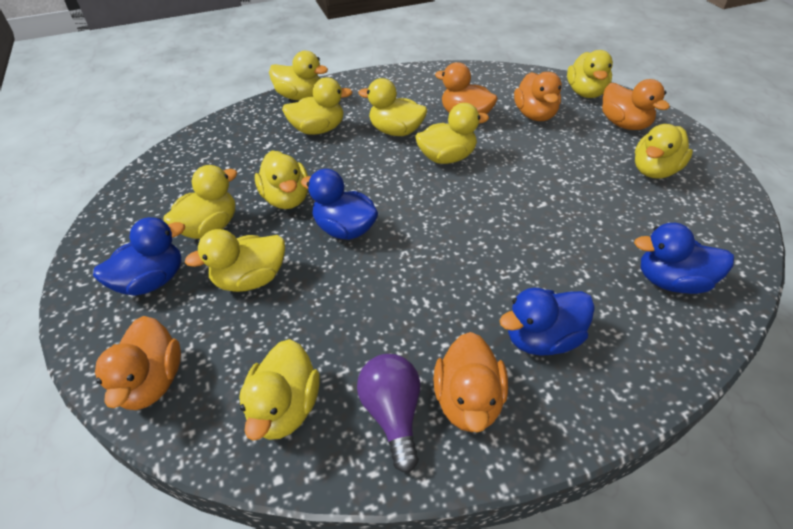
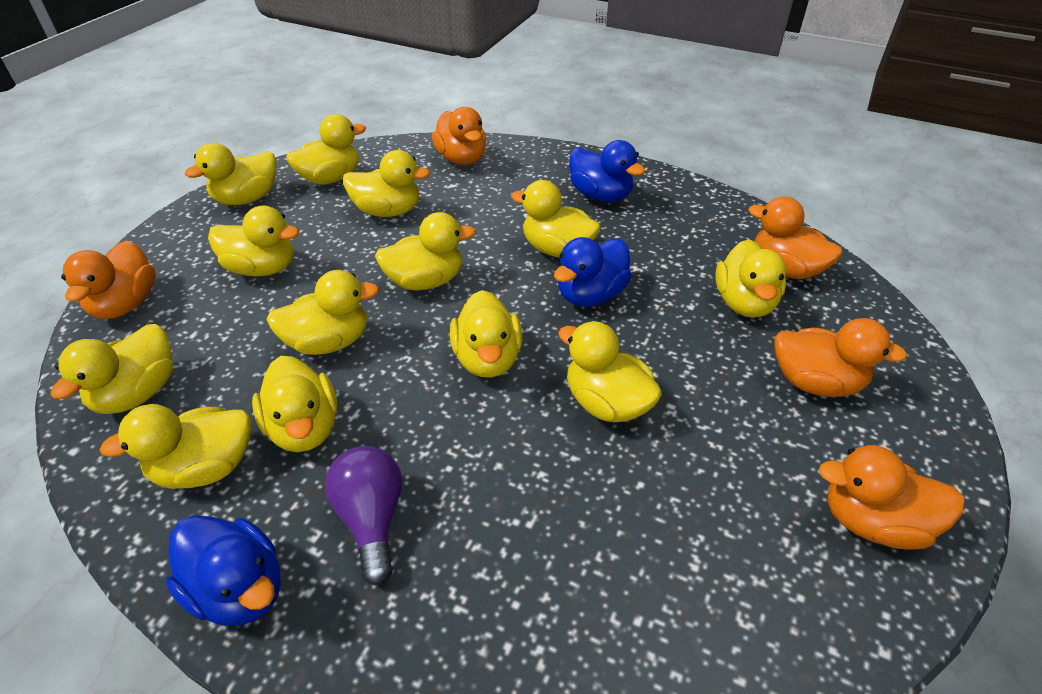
blue duck: 4 -> 3
yellow duck: 10 -> 13

